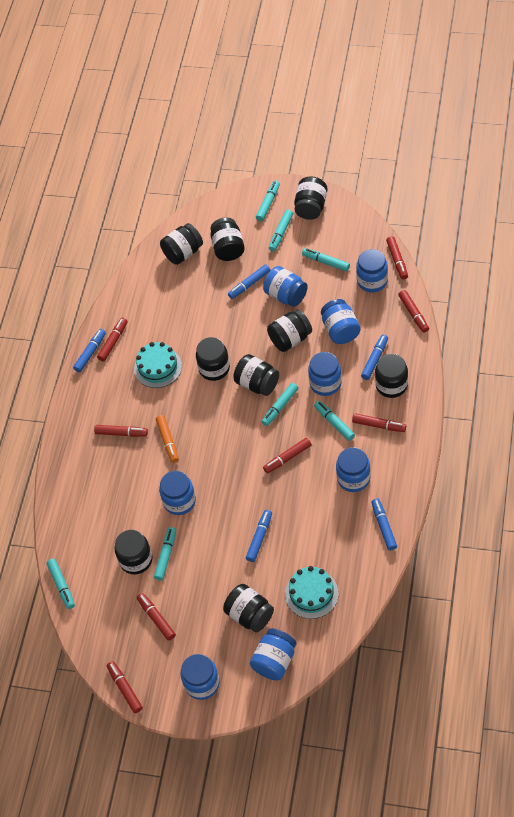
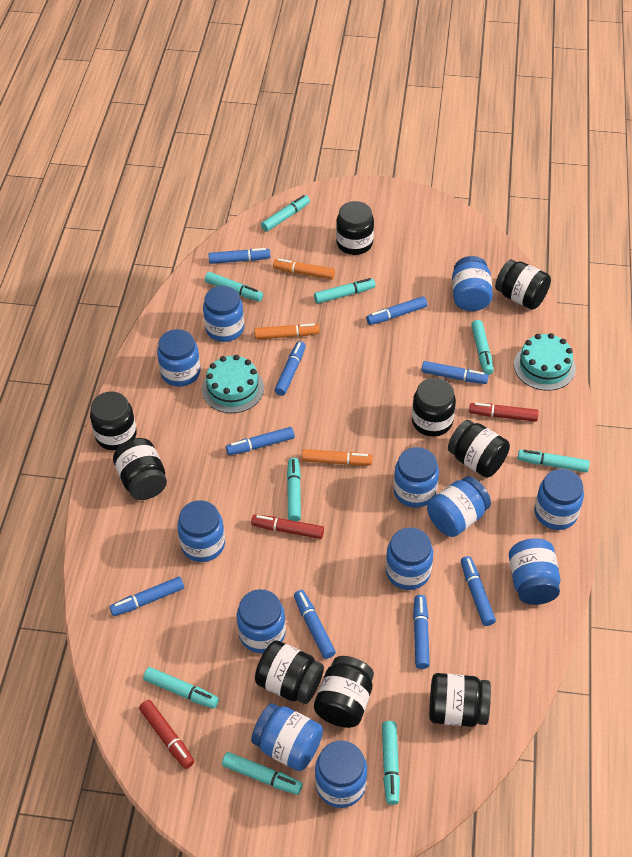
blue jar: 8 -> 12
blue marker: 5 -> 9
orange marker: 1 -> 3
red marker: 8 -> 3
turquoise marker: 7 -> 9

